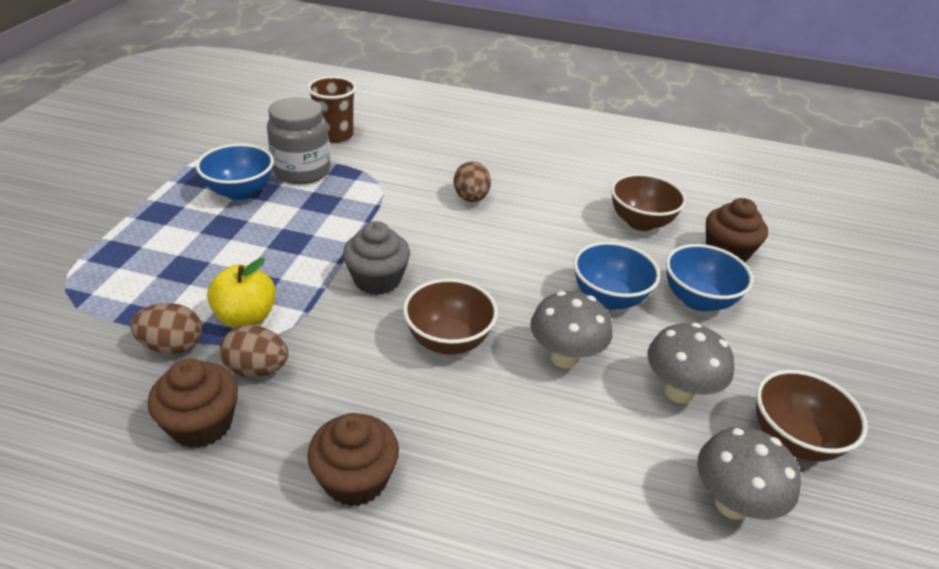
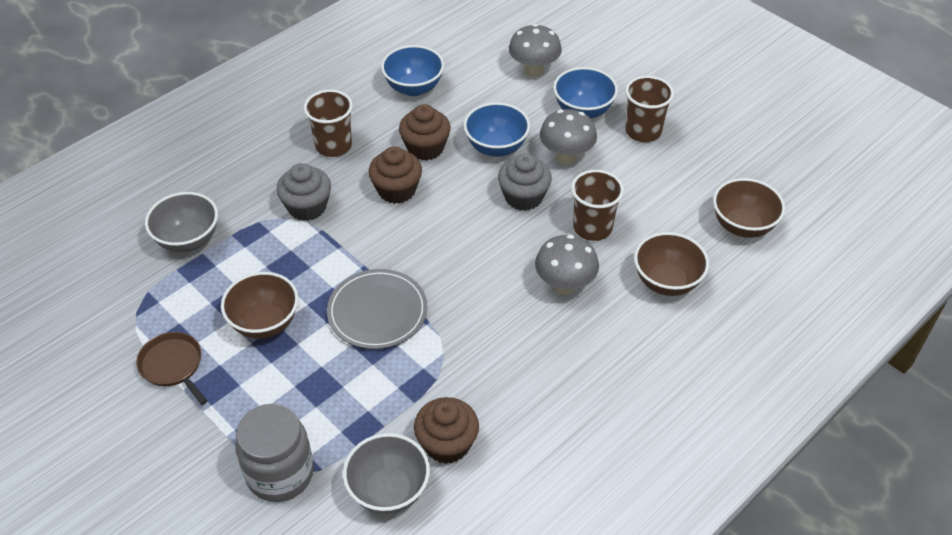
brown cup: 1 -> 3
brown egg: 3 -> 0
brown pan: 0 -> 1
grey bowl: 0 -> 2
grey cupcake: 1 -> 2
grey plate: 0 -> 1
yellow apple: 1 -> 0

